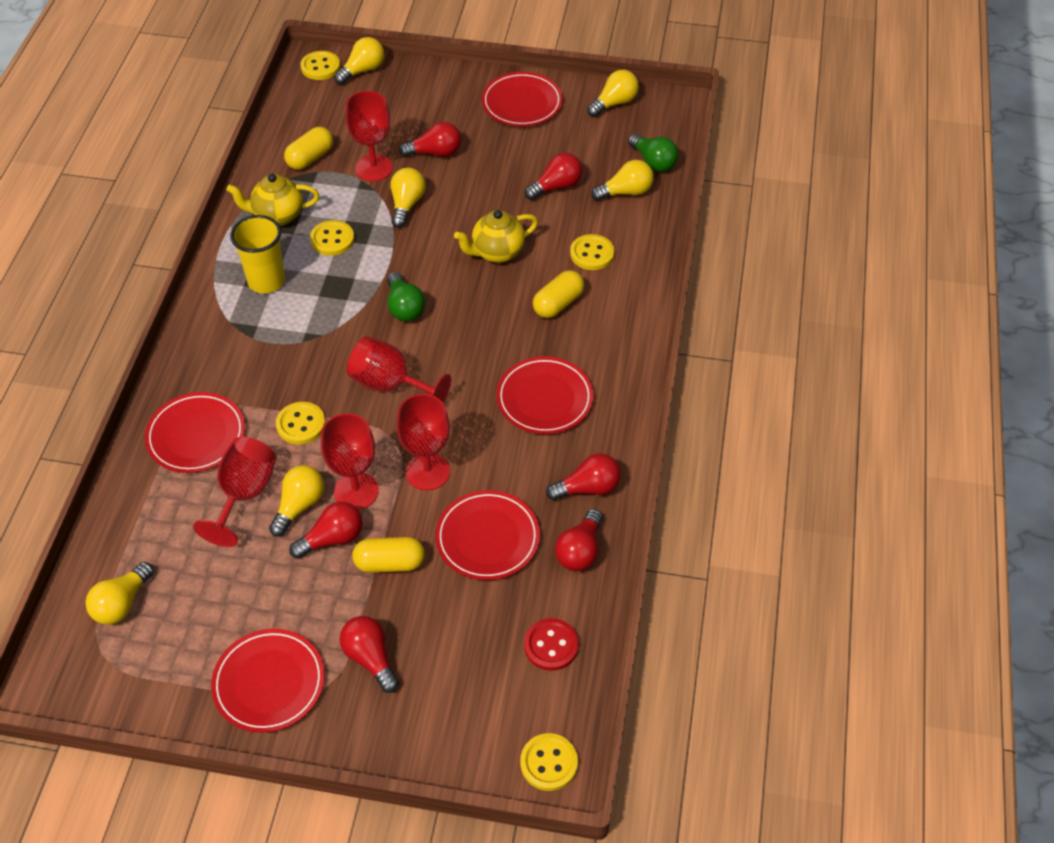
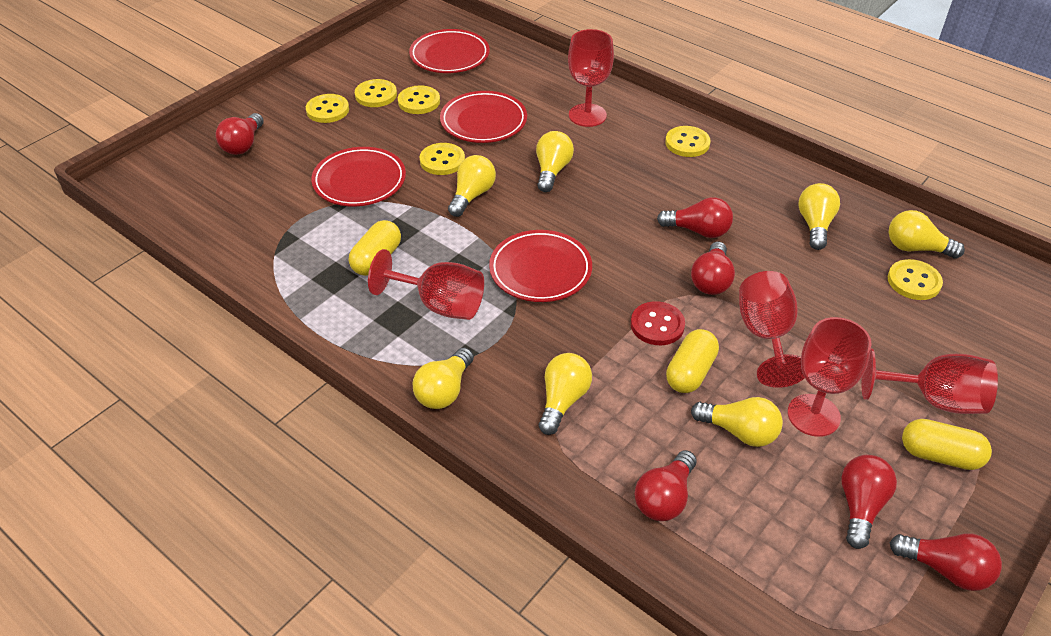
green light bulb: 2 -> 0
red plate: 5 -> 4
yellow button: 5 -> 6
yellow cup: 1 -> 0
yellow light bulb: 6 -> 7
yellow teapot: 2 -> 0

